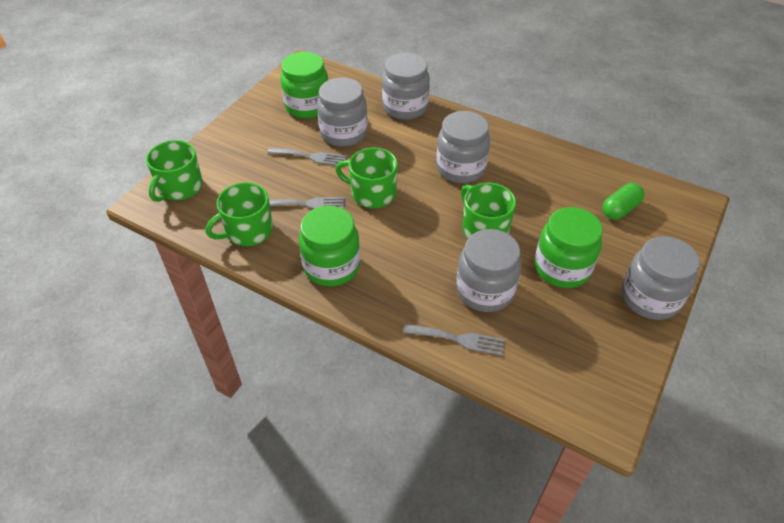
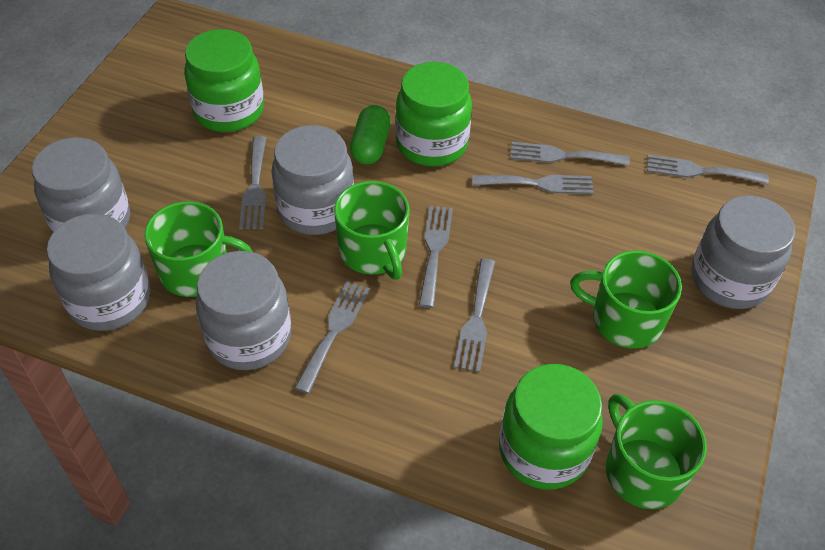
grey fork: 3 -> 7

